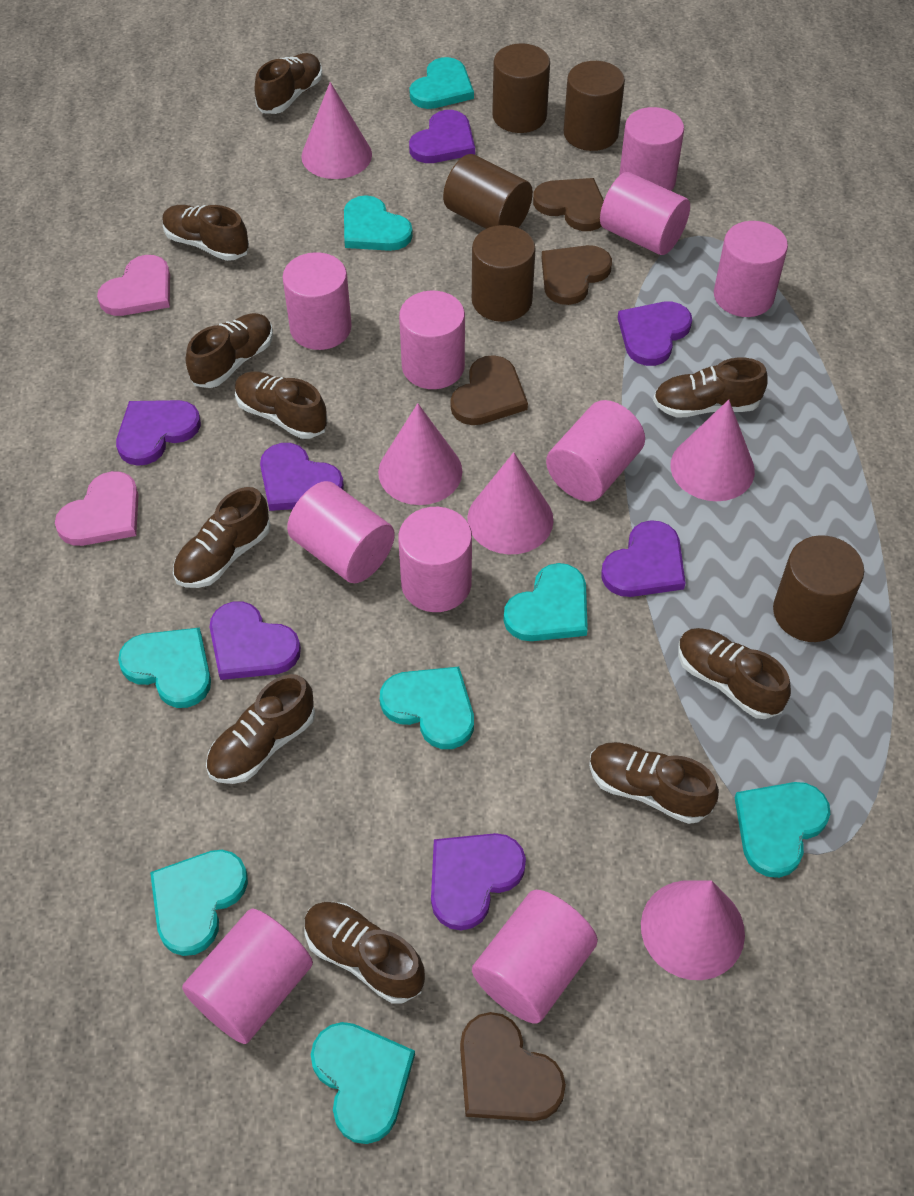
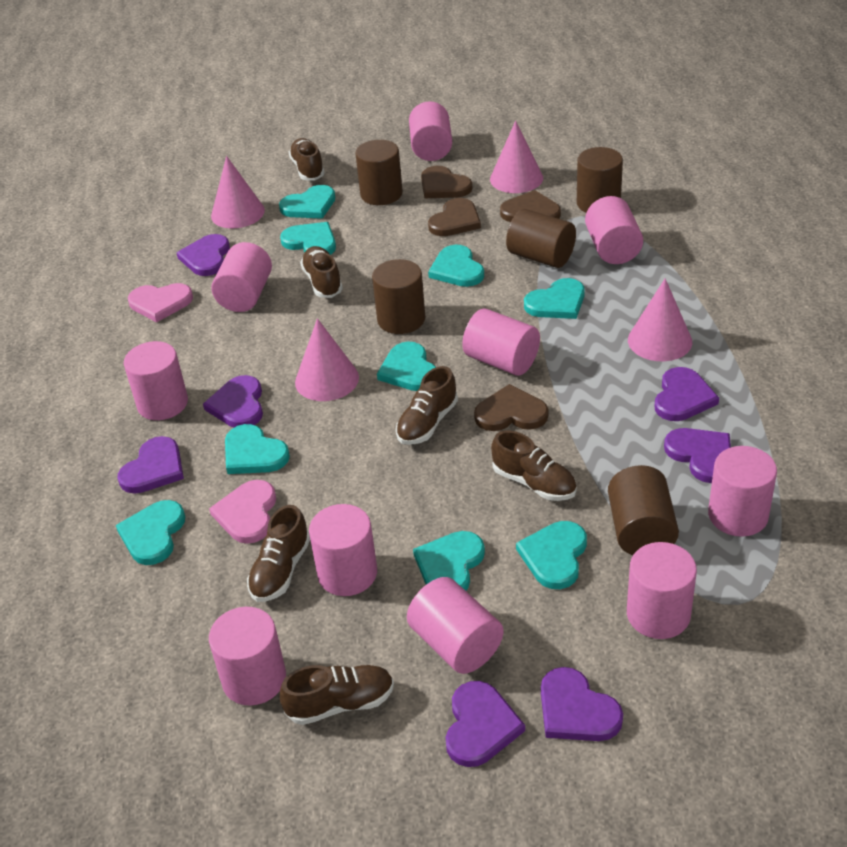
brown shoe: 10 -> 6
pink cone: 5 -> 4
turquoise heart: 8 -> 9

